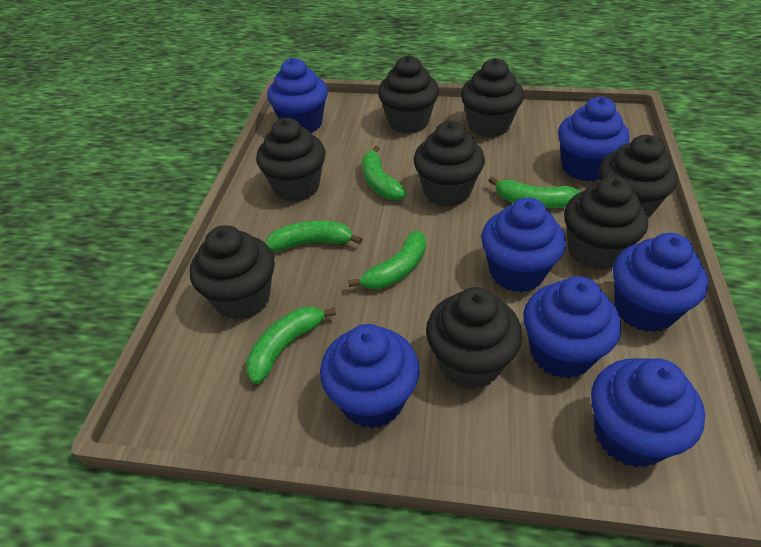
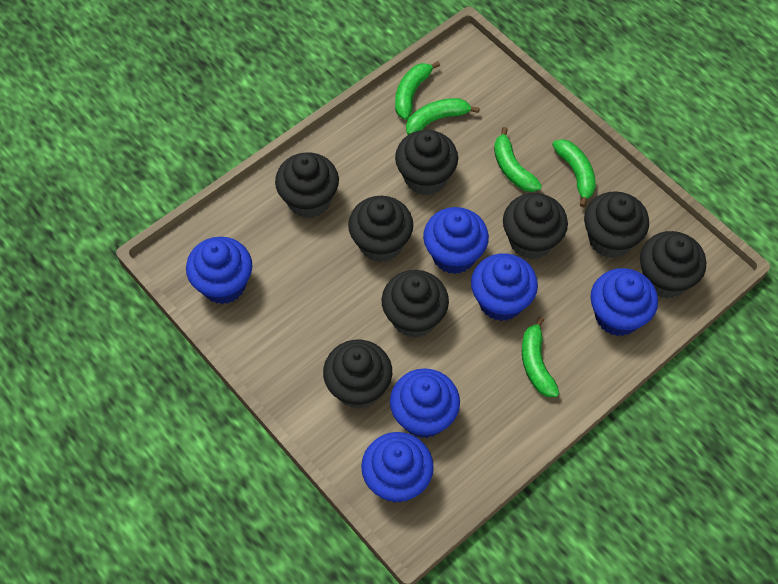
blue cupcake: 7 -> 6

